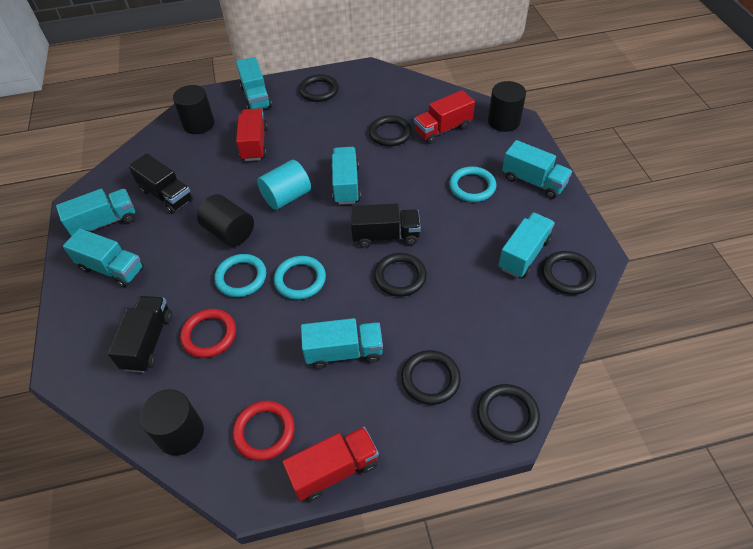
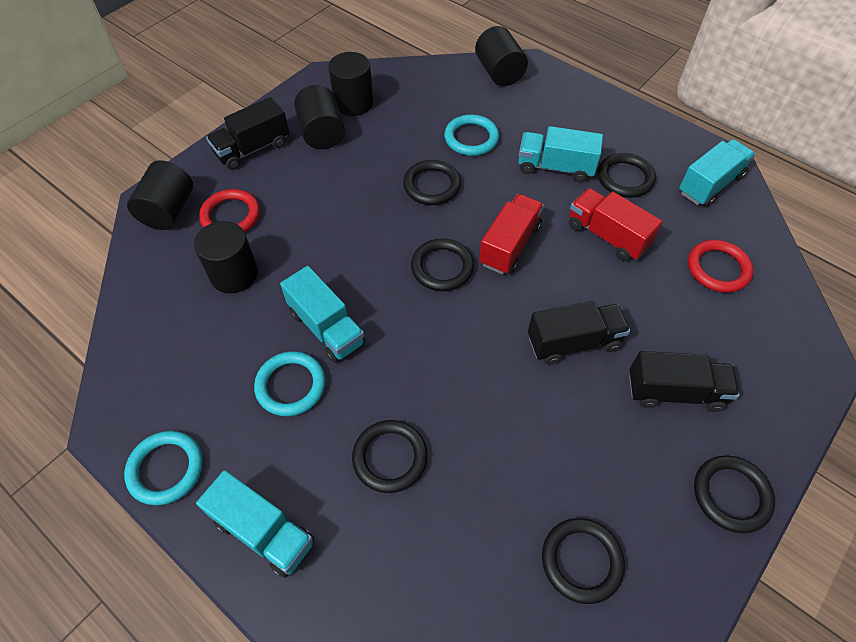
black cylinder: 4 -> 5
red truck: 3 -> 2
turquoise cylinder: 1 -> 0
turquoise truck: 7 -> 4

